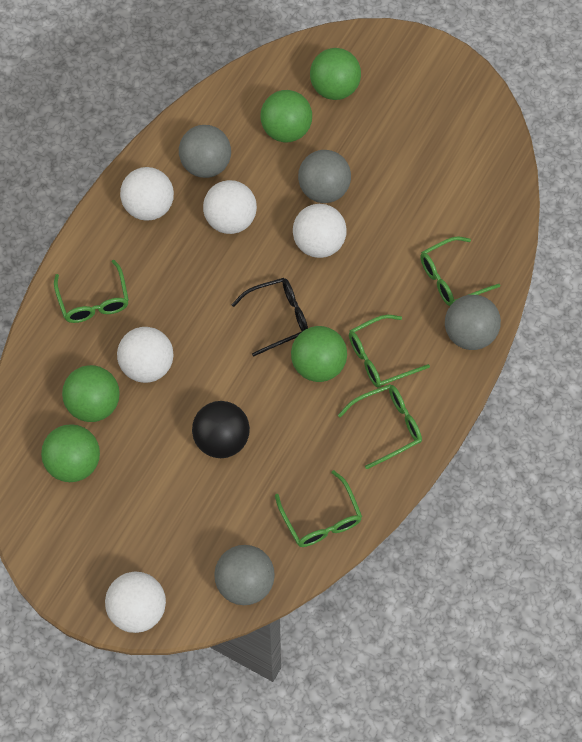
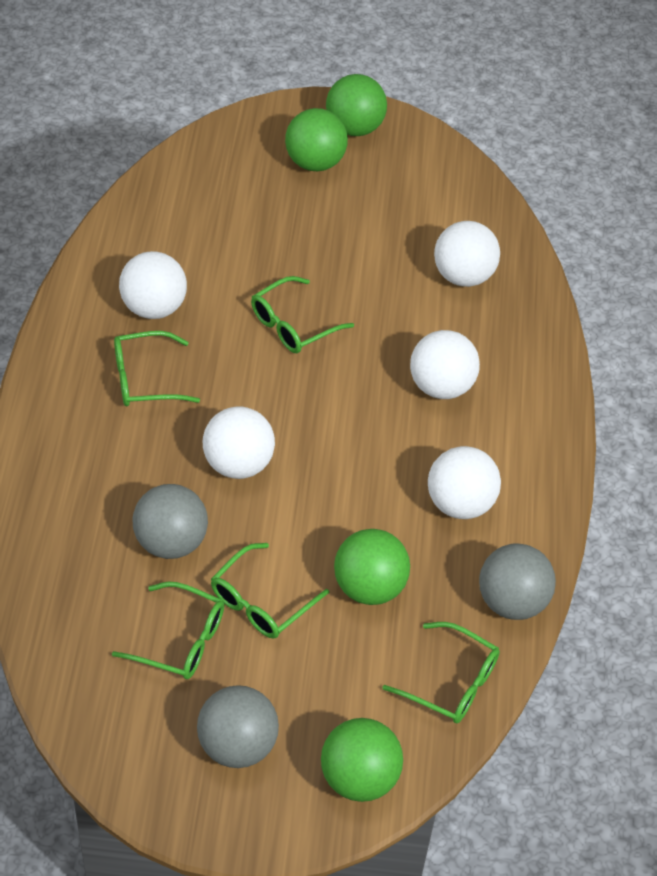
black ball: 1 -> 0
black glasses: 1 -> 0
green ball: 5 -> 4
grey ball: 4 -> 3

